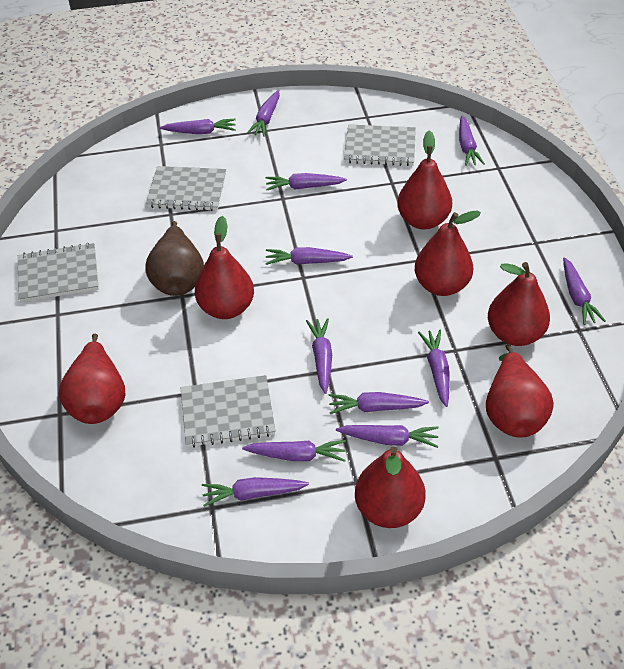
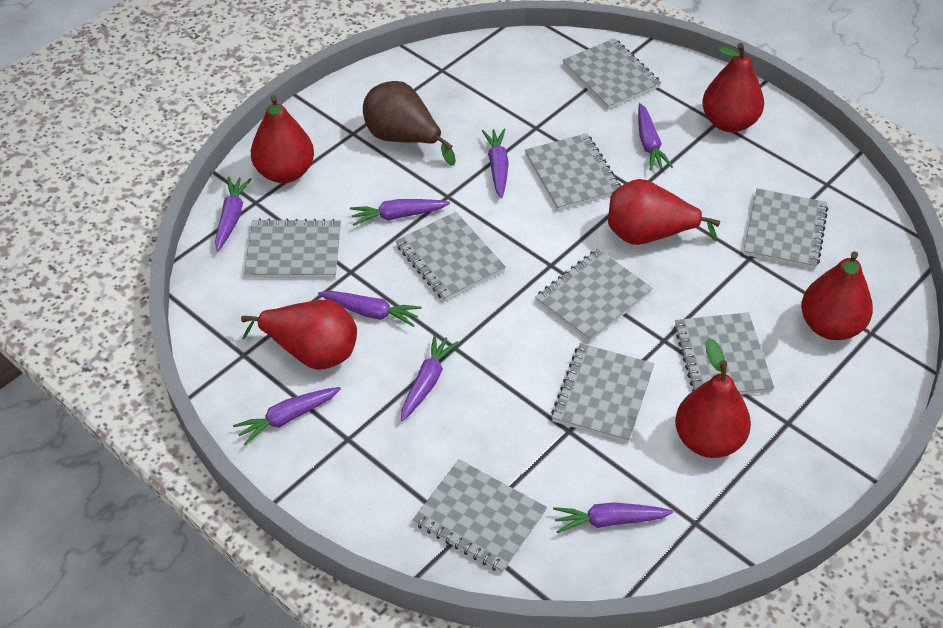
grey notebook: 4 -> 9
purple carrot: 12 -> 8
red pear: 7 -> 6

